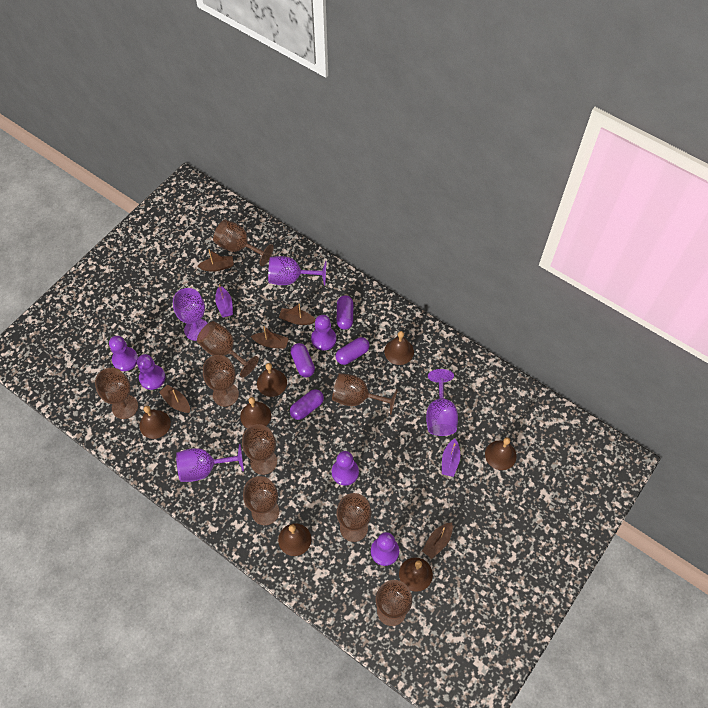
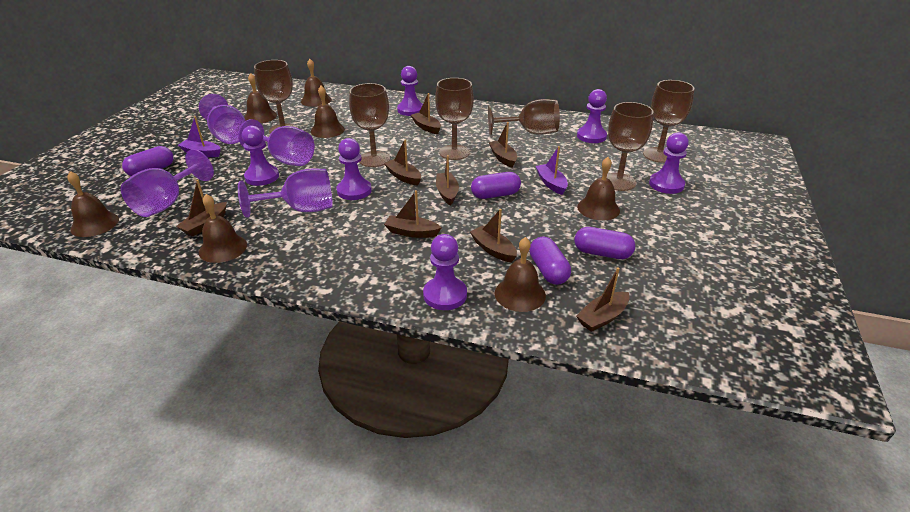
brown boat: 5 -> 8
brown goblet: 9 -> 6
purple pawn: 5 -> 6

